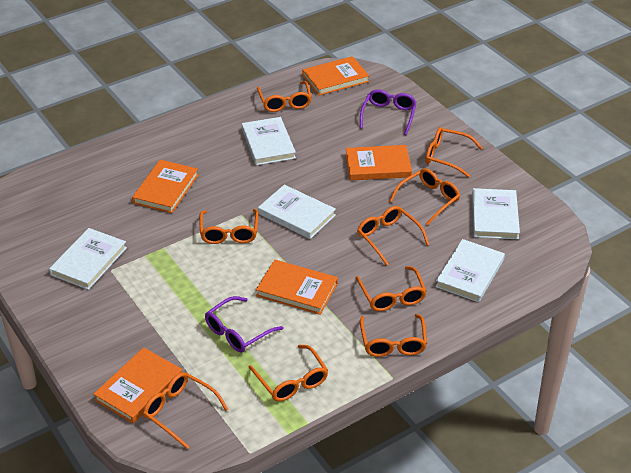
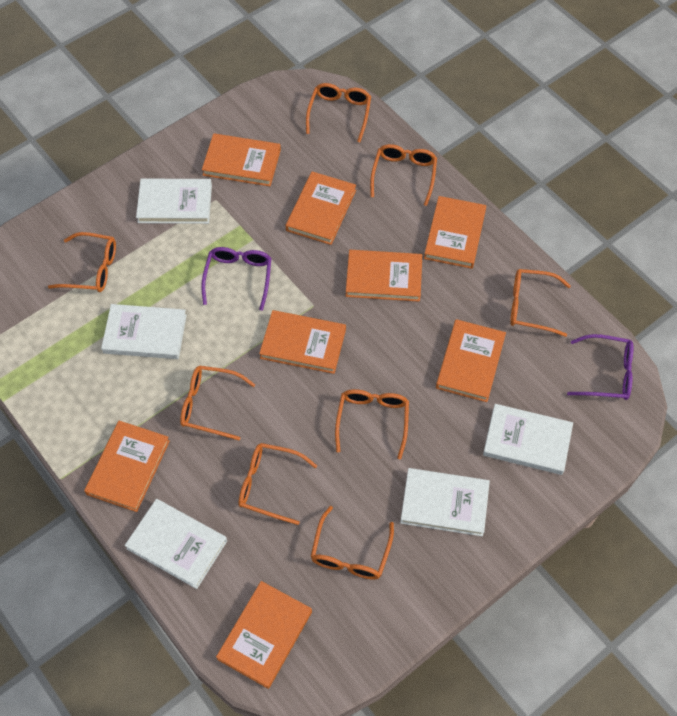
orange book: 5 -> 8
orange glasses: 9 -> 8

